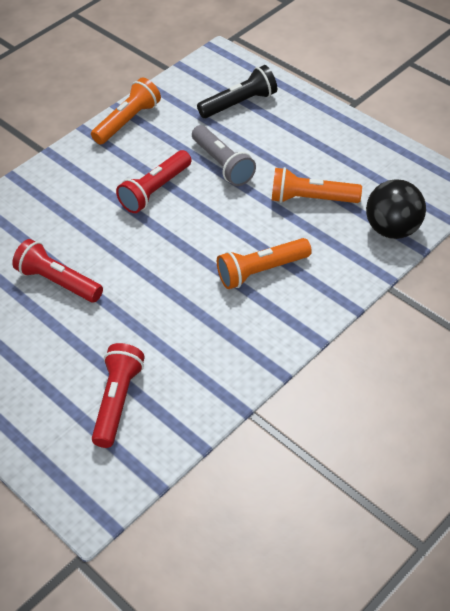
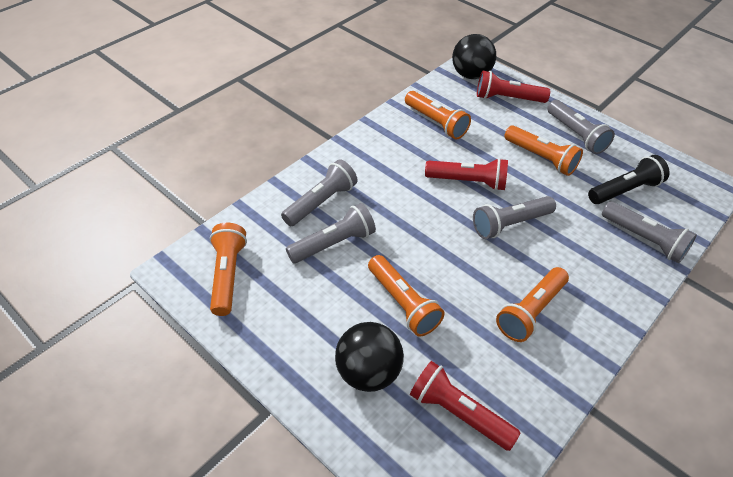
black ball: 1 -> 2
grey flashlight: 1 -> 5
orange flashlight: 3 -> 5

